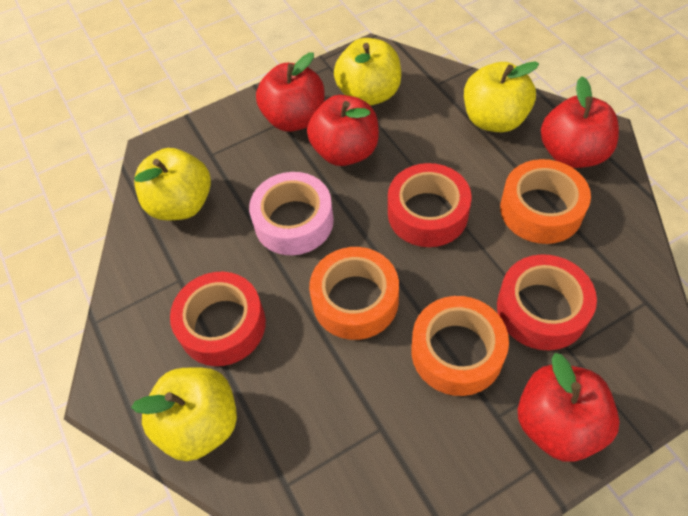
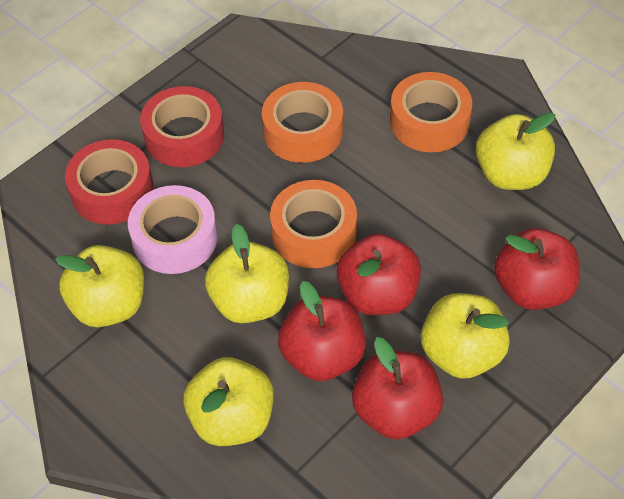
red tape: 3 -> 2
yellow apple: 4 -> 5

